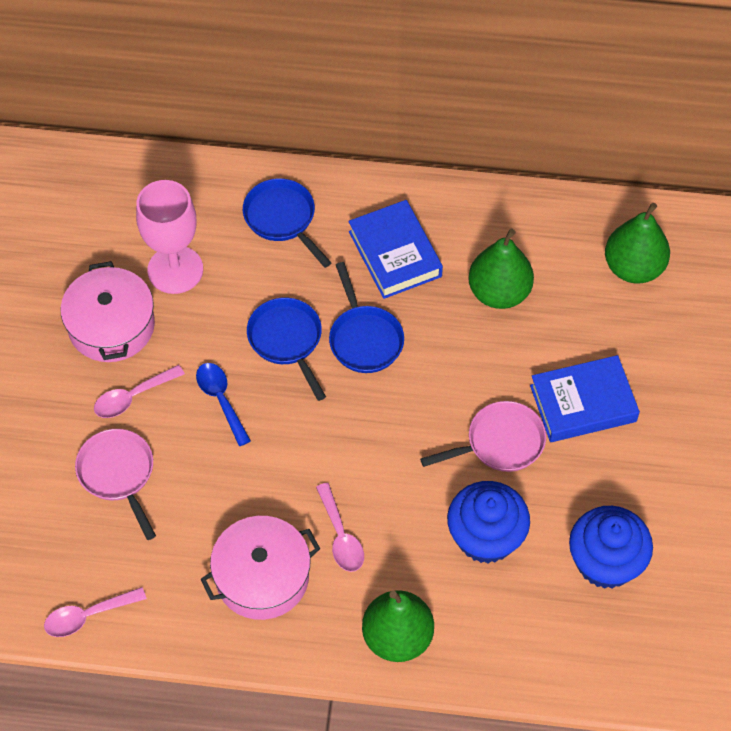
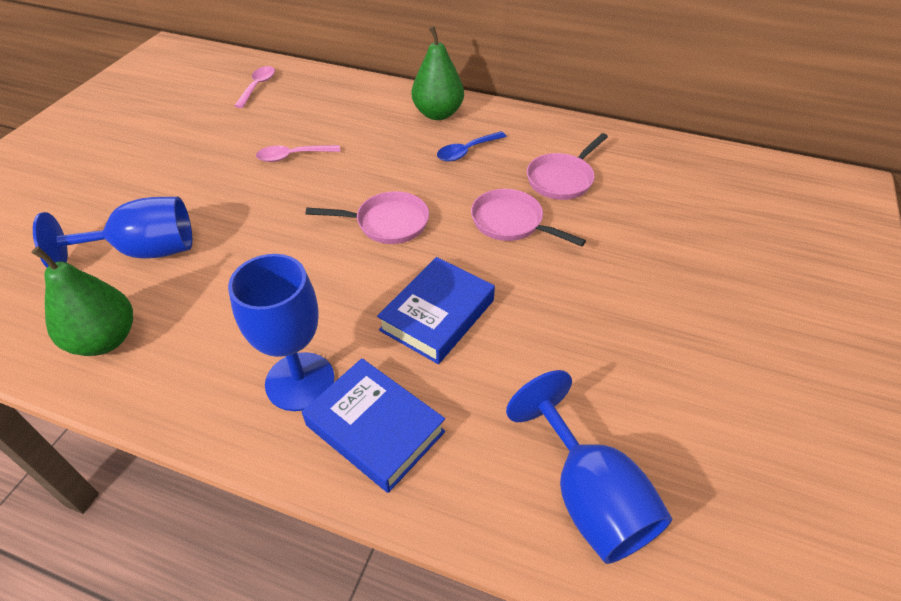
blue cupcake: 2 -> 0
blue goblet: 0 -> 3
blue pan: 3 -> 0
green pear: 3 -> 2
pink goblet: 1 -> 0
pink pan: 2 -> 3
pink pot: 2 -> 0
pink spoon: 3 -> 2

